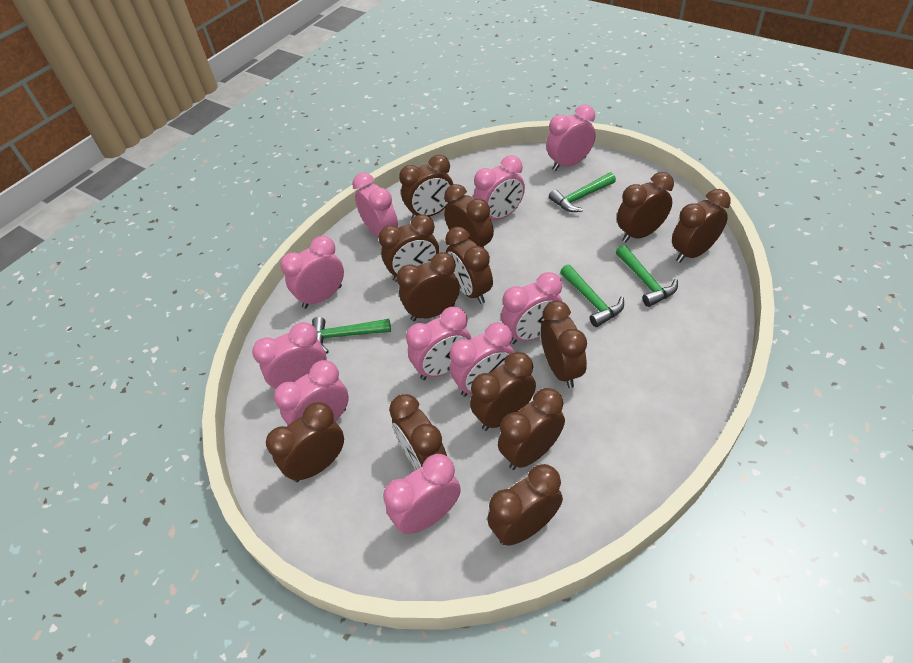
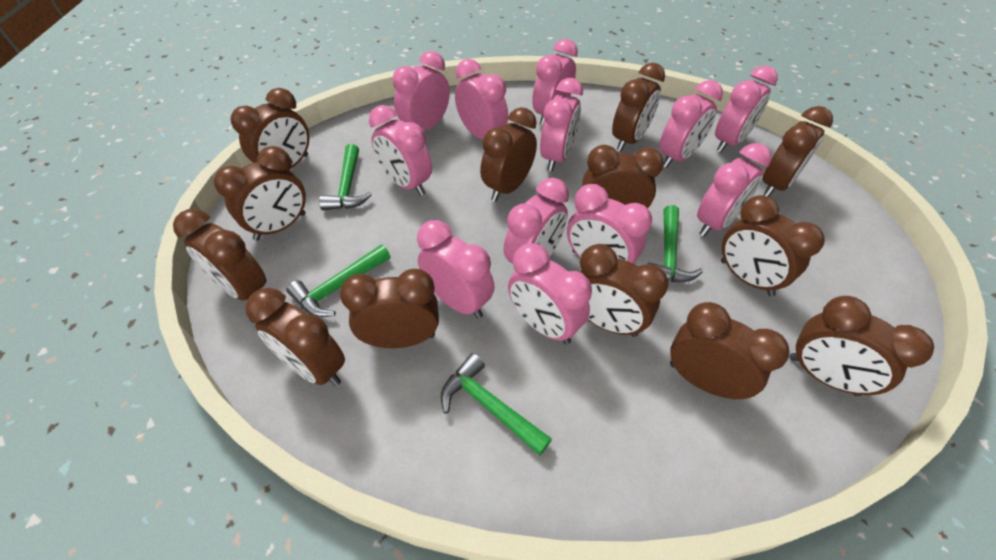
pink clock: 10 -> 12

